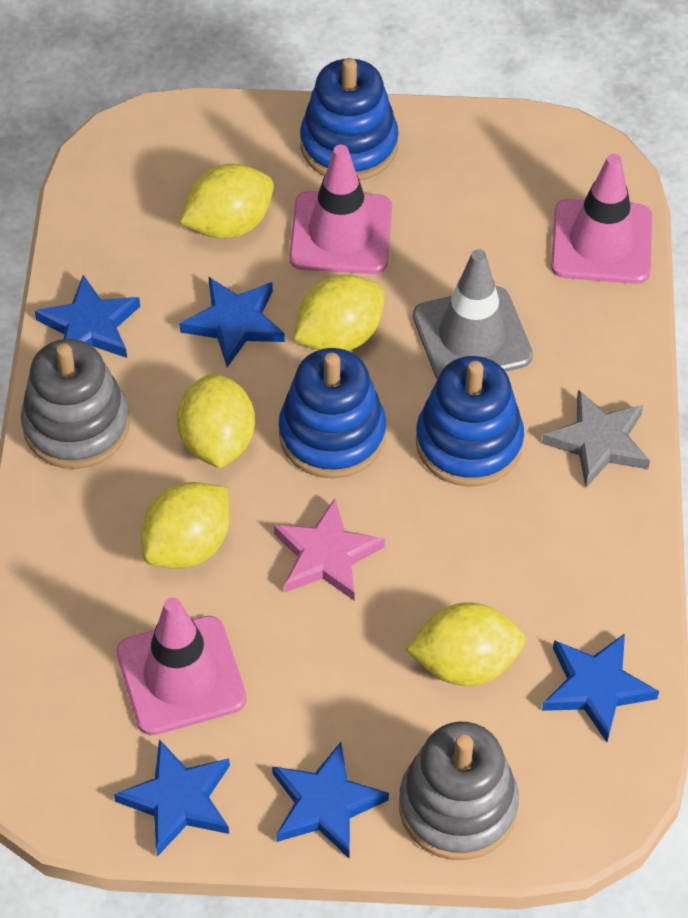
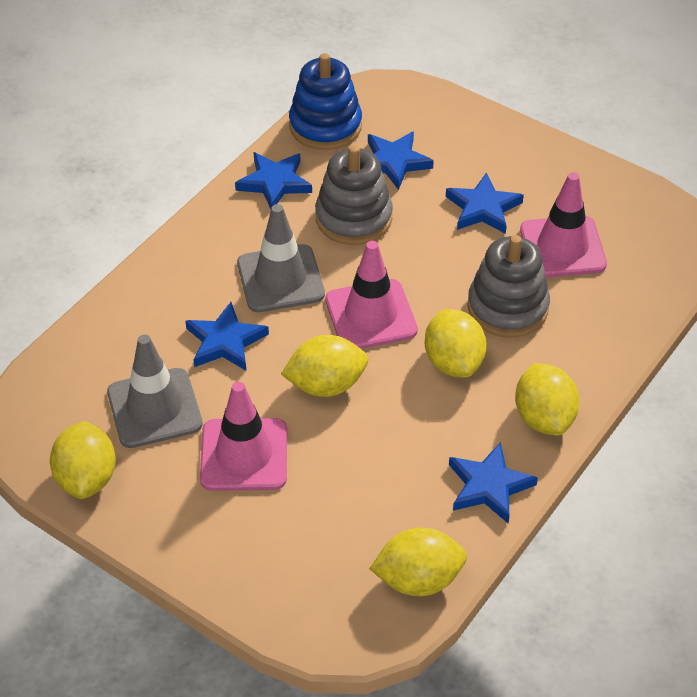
blue stacking toy: 3 -> 1
grey star: 1 -> 0
grey traffic cone: 1 -> 2
pink star: 1 -> 0

